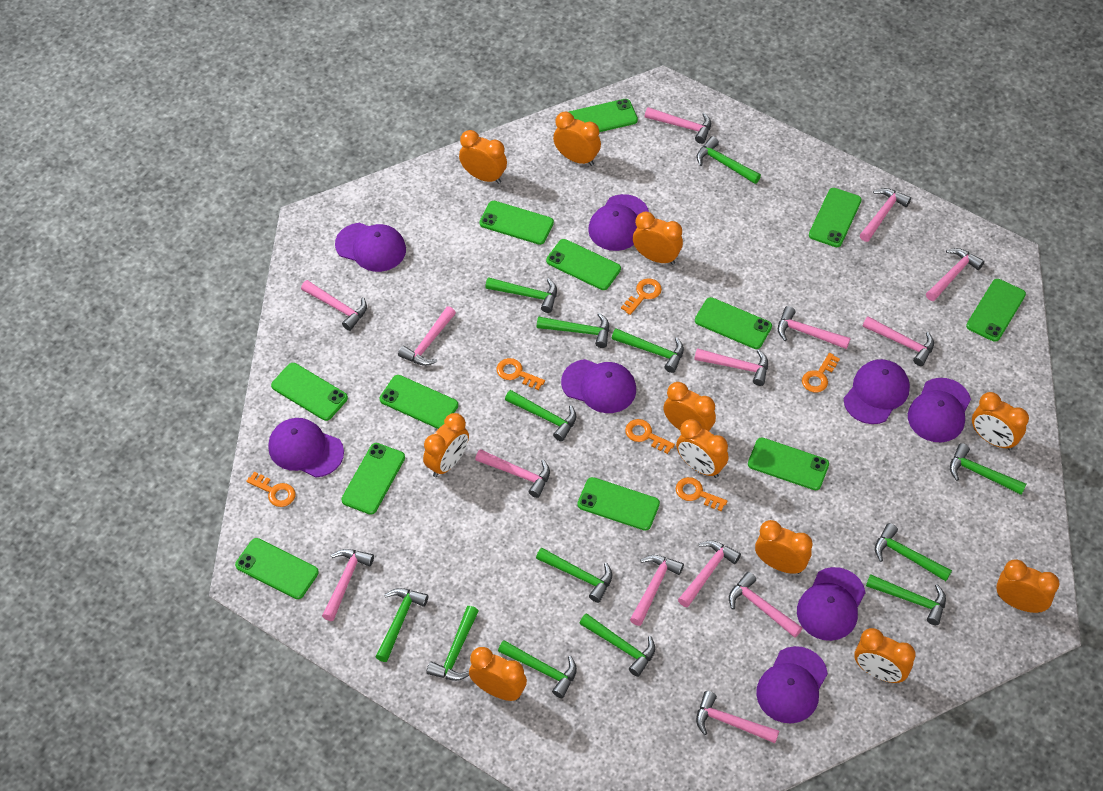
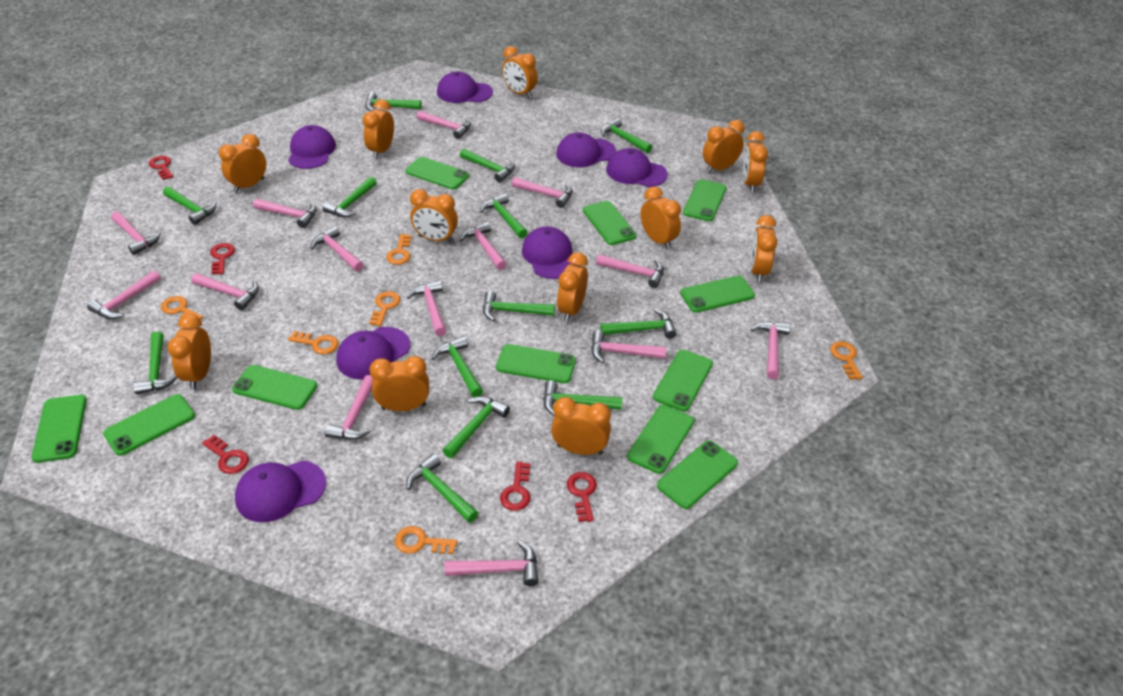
green phone: 12 -> 11
orange clock: 11 -> 12
purple cap: 8 -> 7
red key: 0 -> 5

